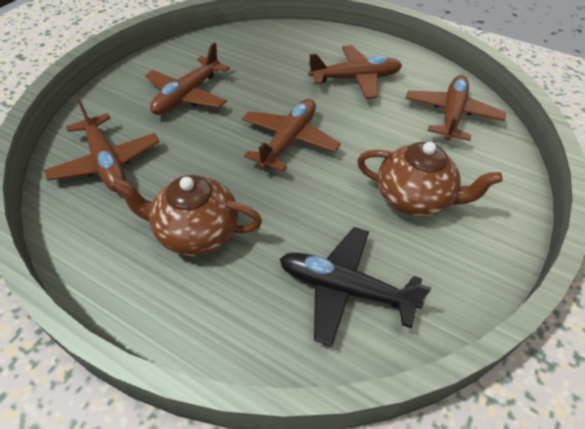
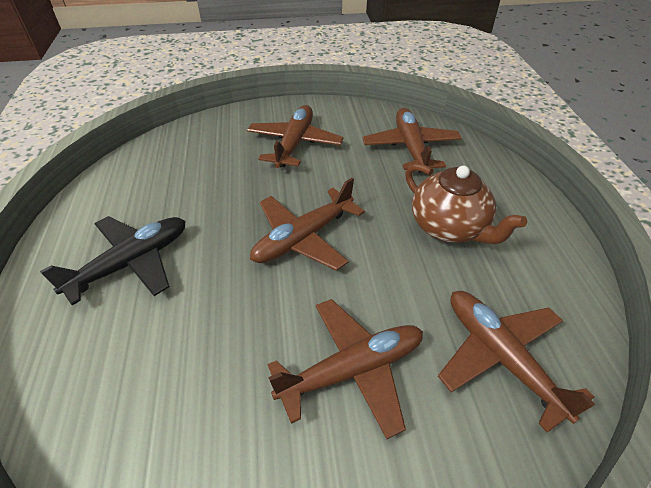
brown teapot: 2 -> 1

